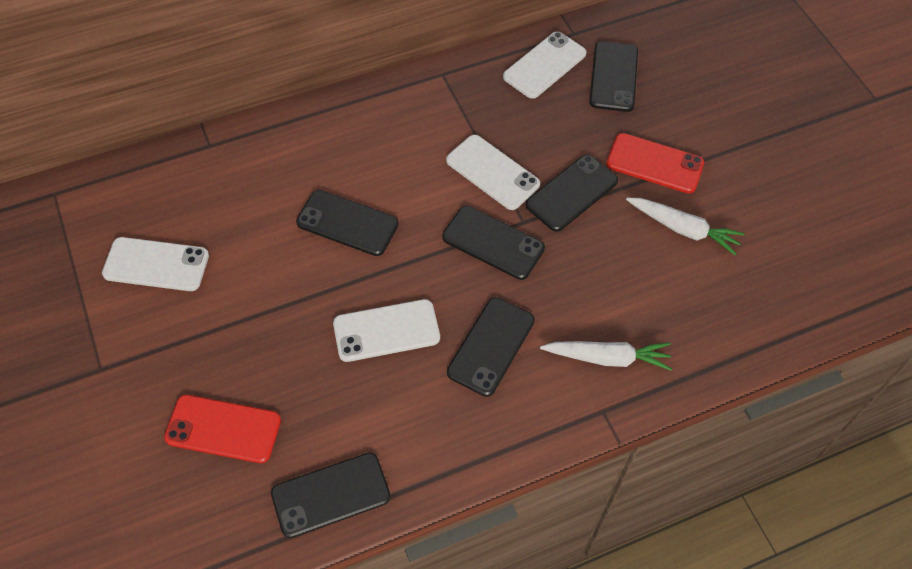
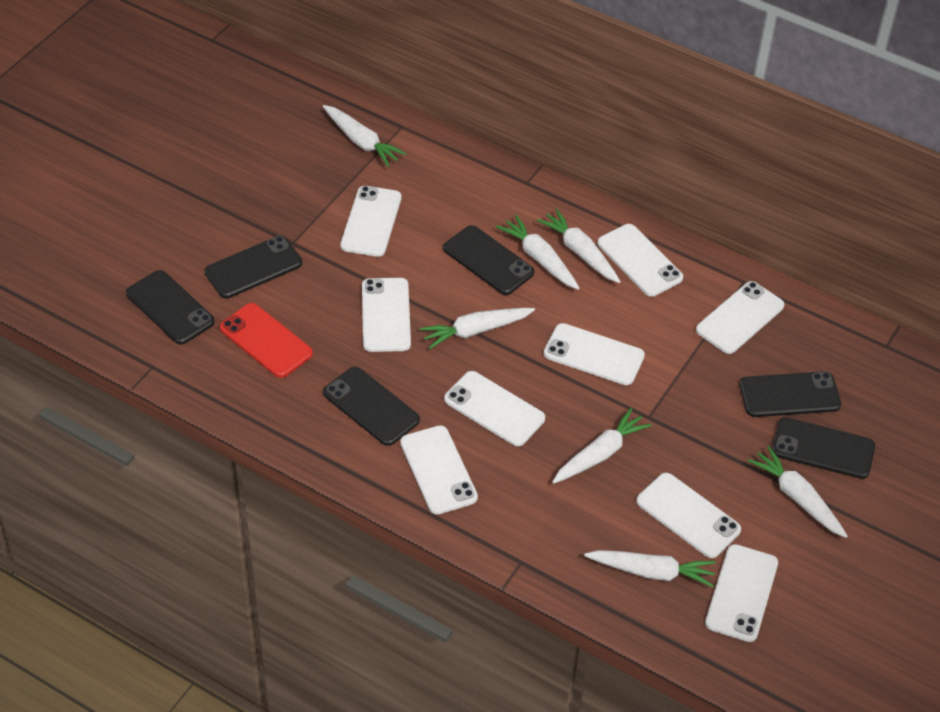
red phone: 2 -> 1
white carrot: 2 -> 7
white phone: 4 -> 9

